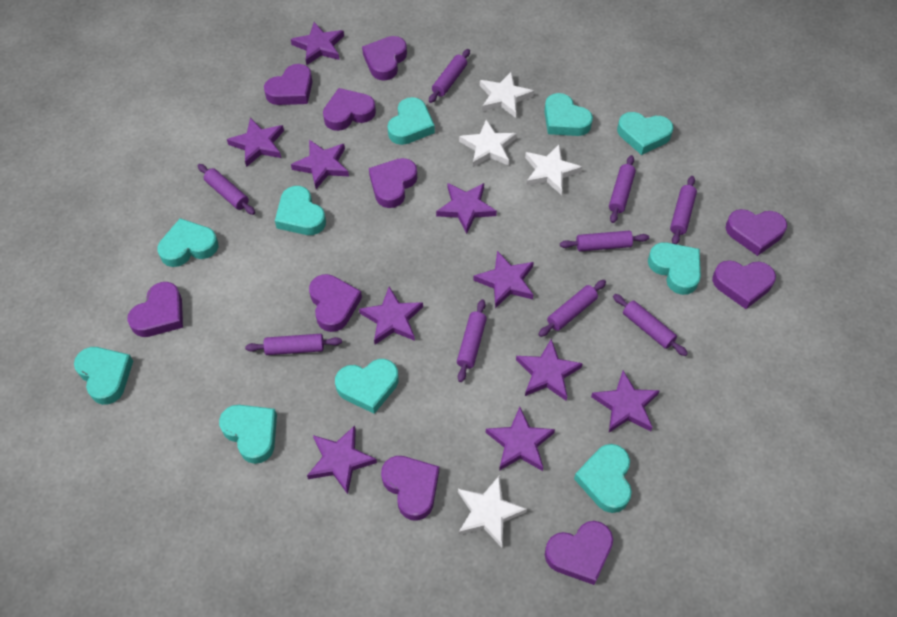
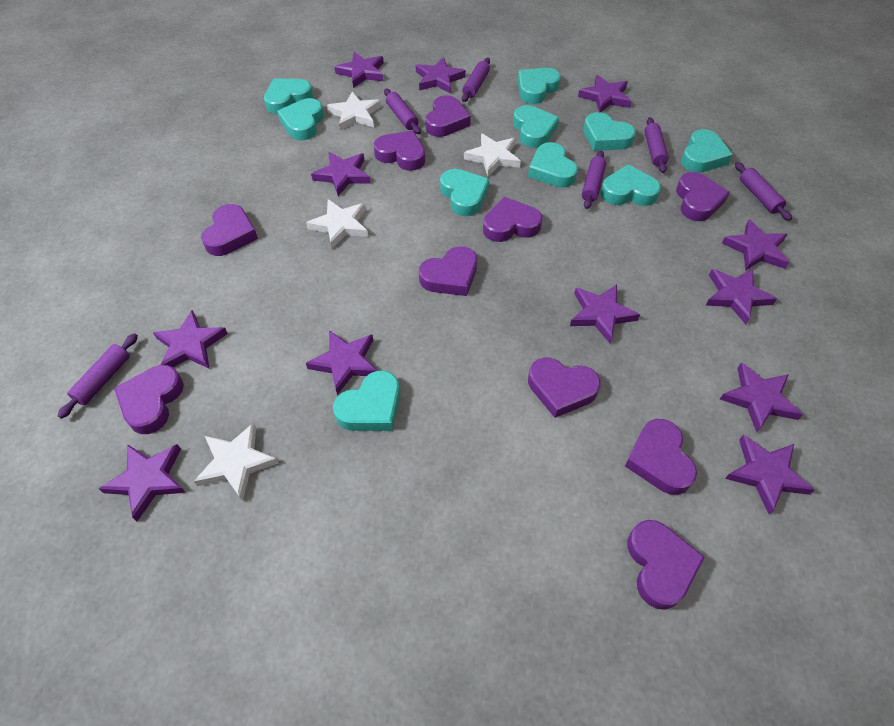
purple rolling pin: 9 -> 6
purple star: 10 -> 12

